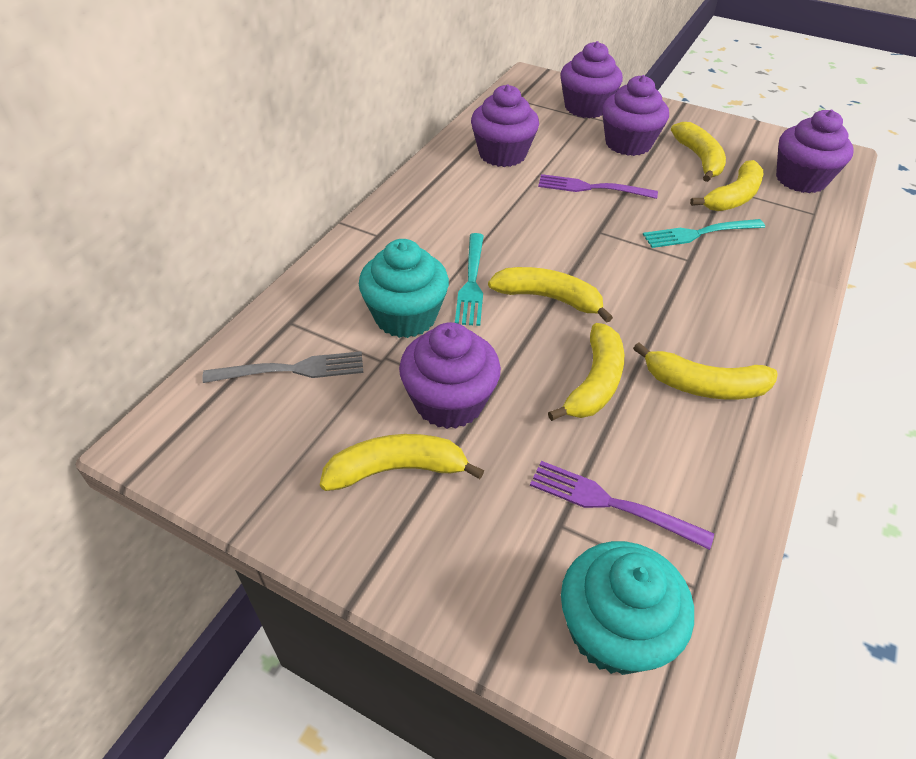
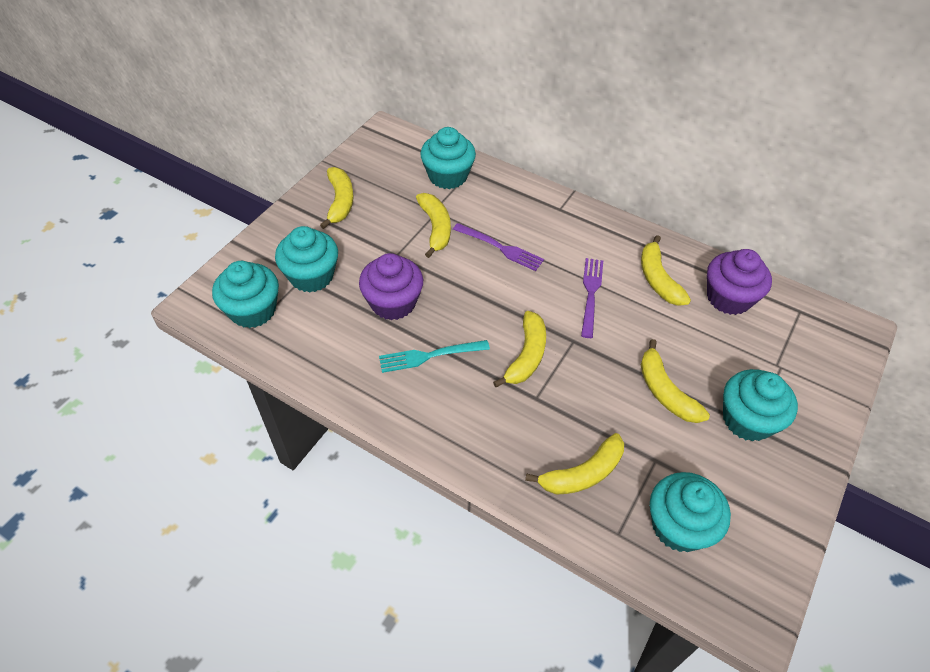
grey fork: 1 -> 0
purple cupcake: 5 -> 2
turquoise cupcake: 2 -> 5
turquoise fork: 2 -> 1

